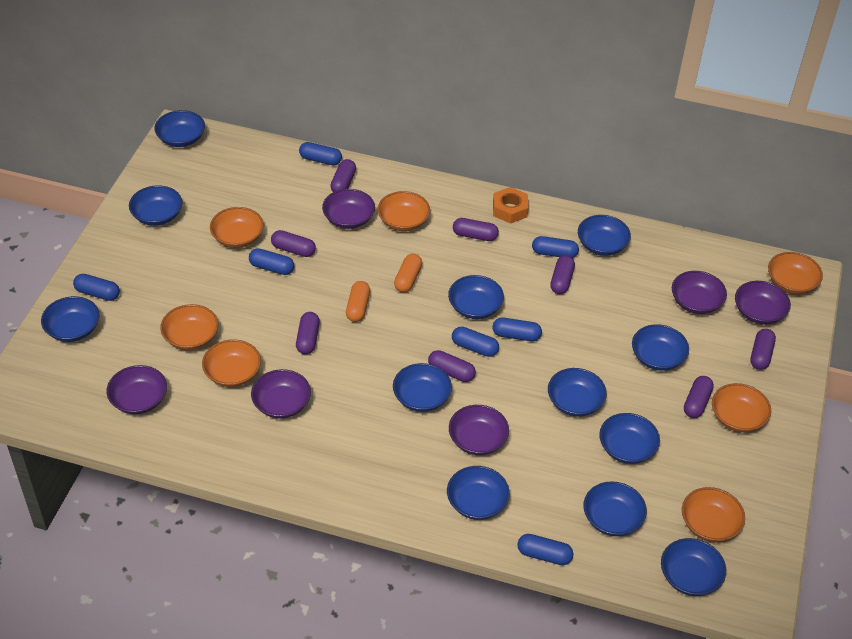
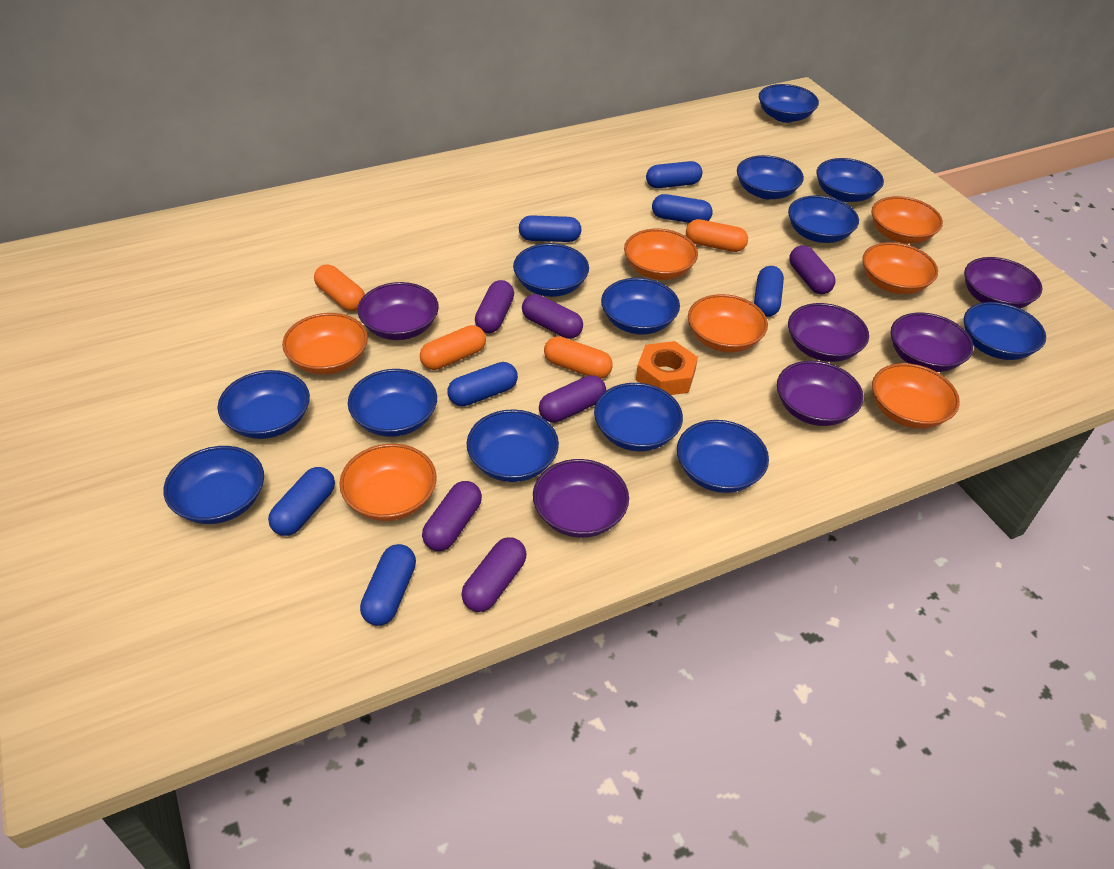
blue bowl: 12 -> 13
orange capsule: 2 -> 4
purple capsule: 8 -> 6

